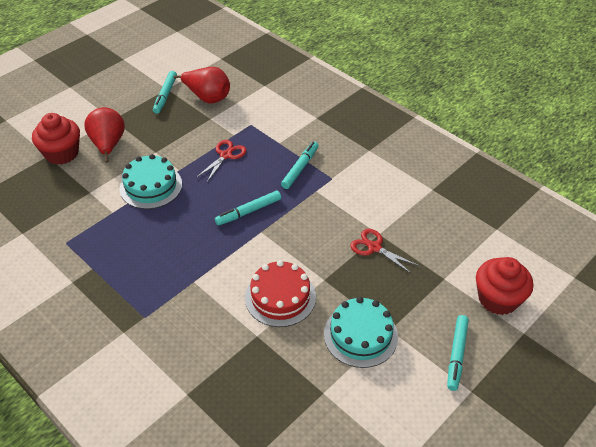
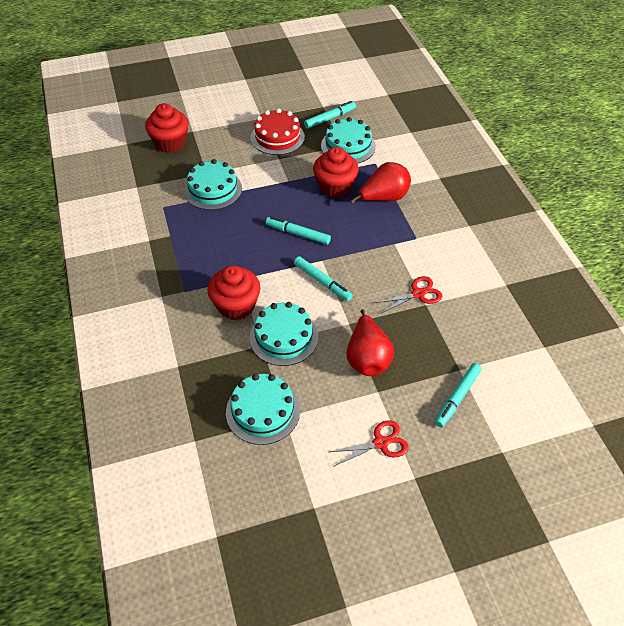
red cupcake: 2 -> 3
turquoise cake: 2 -> 4

